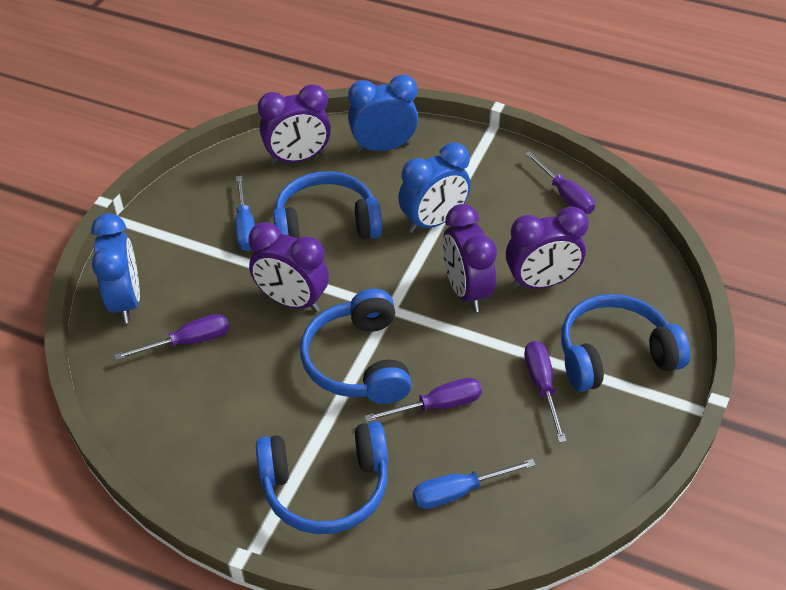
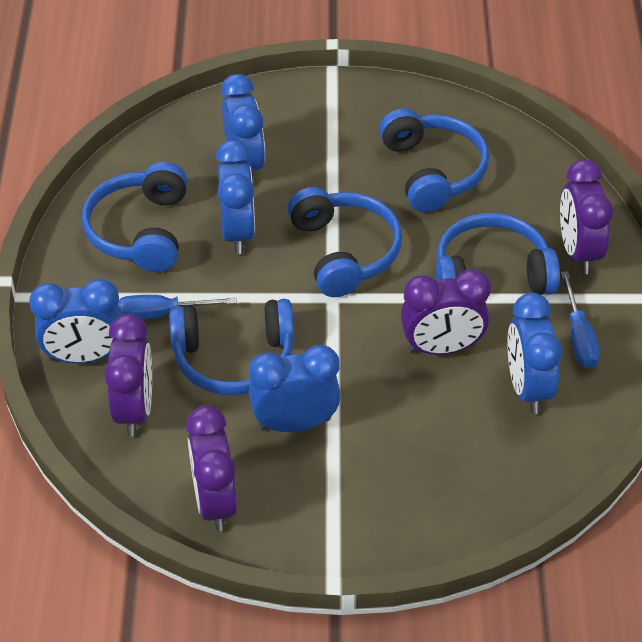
blue clock: 3 -> 5
blue headphones: 4 -> 5
purple screwdriver: 4 -> 0

